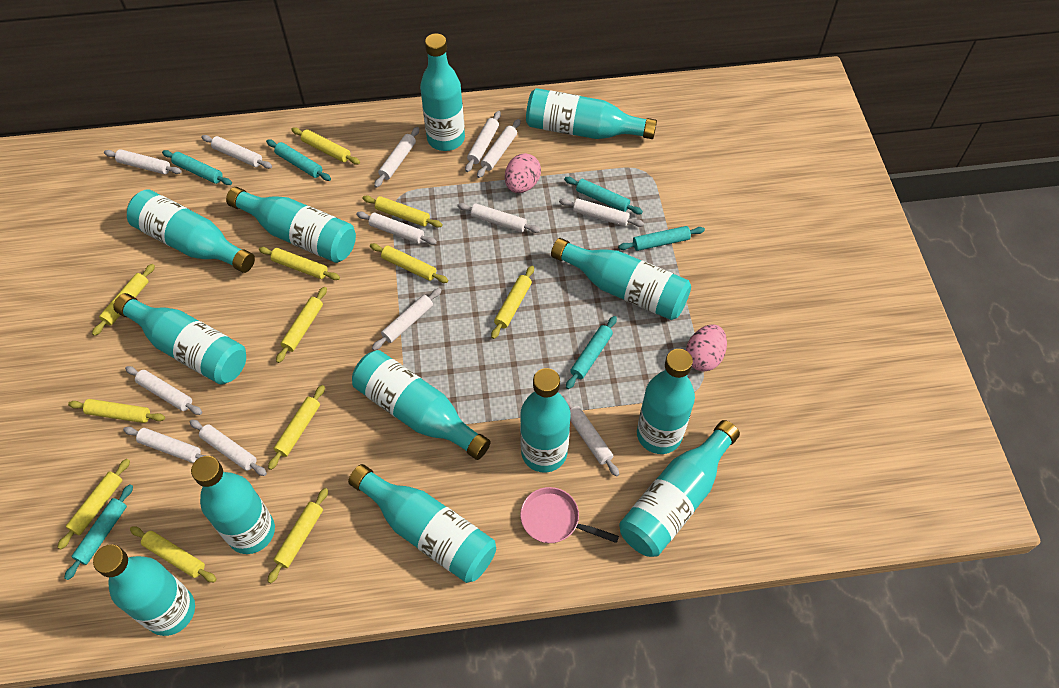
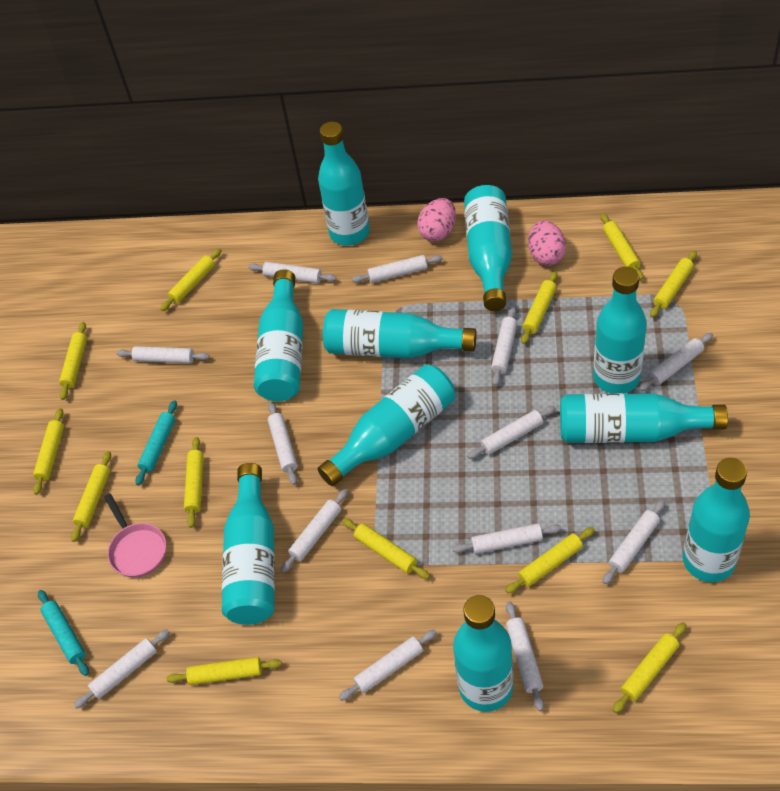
turquoise bottle: 13 -> 10
turquoise rolling pin: 6 -> 2

